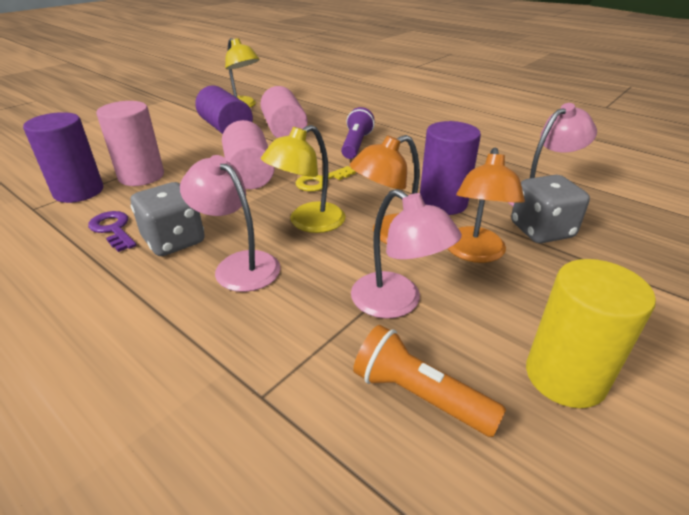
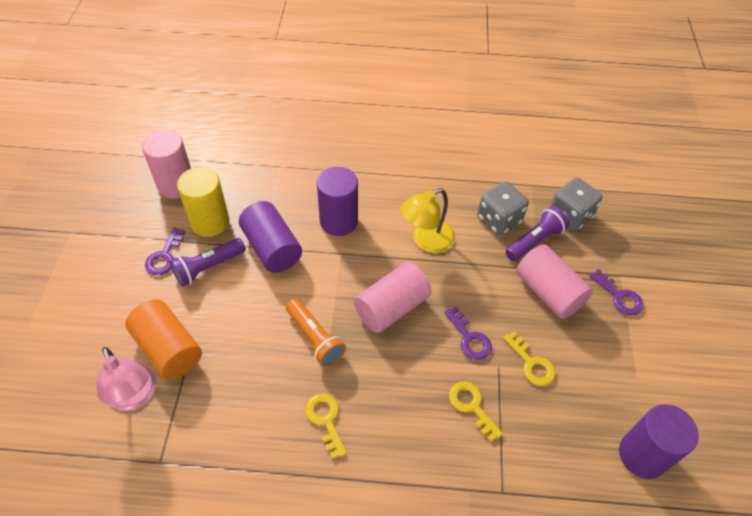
orange cylinder: 0 -> 1
orange lamp: 2 -> 0
pink lamp: 3 -> 1
purple flashlight: 1 -> 2
purple key: 1 -> 3
yellow key: 1 -> 3
yellow lamp: 2 -> 1

